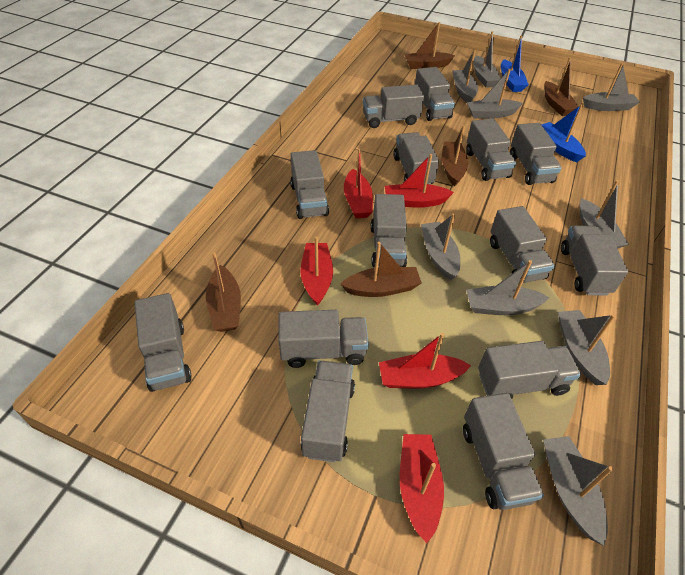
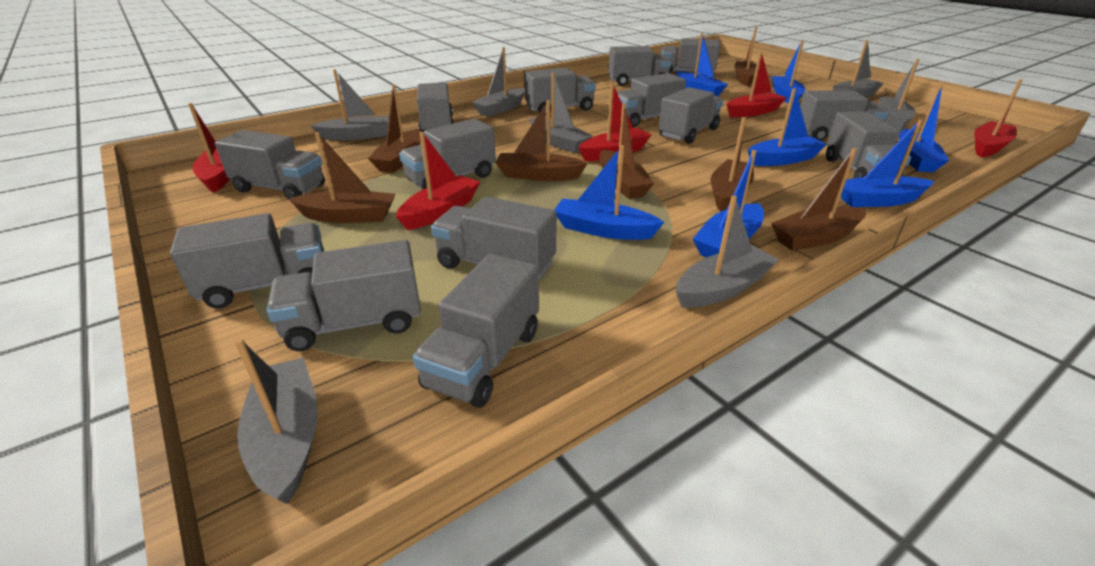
blue boat: 2 -> 7
brown boat: 5 -> 7
grey boat: 9 -> 7

